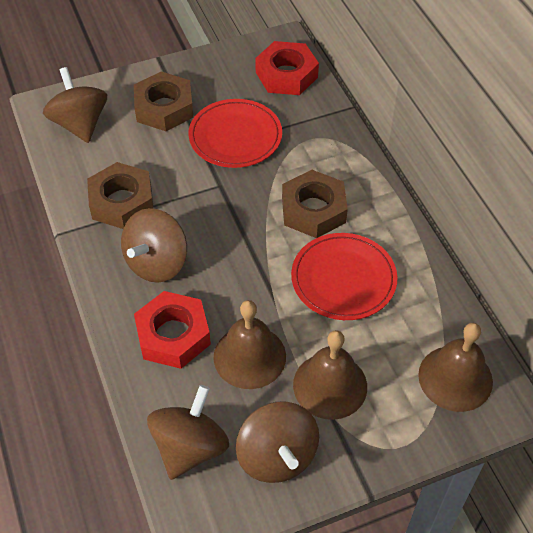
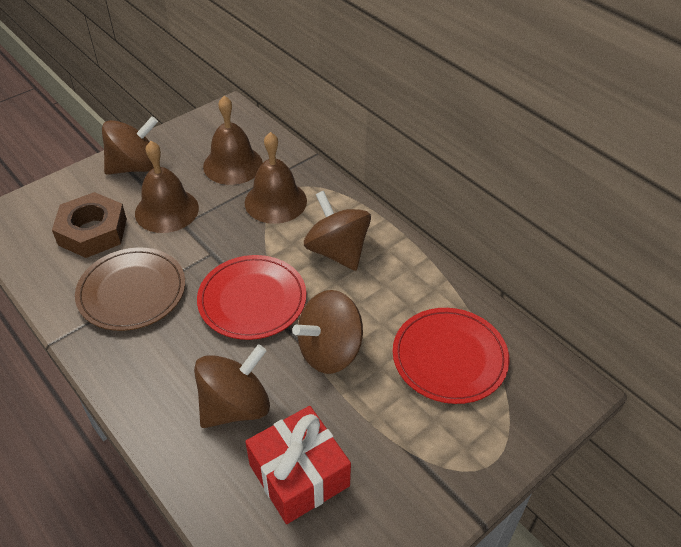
brown nut: 3 -> 1
brown plate: 0 -> 1
red gift: 0 -> 1
red nut: 2 -> 0

